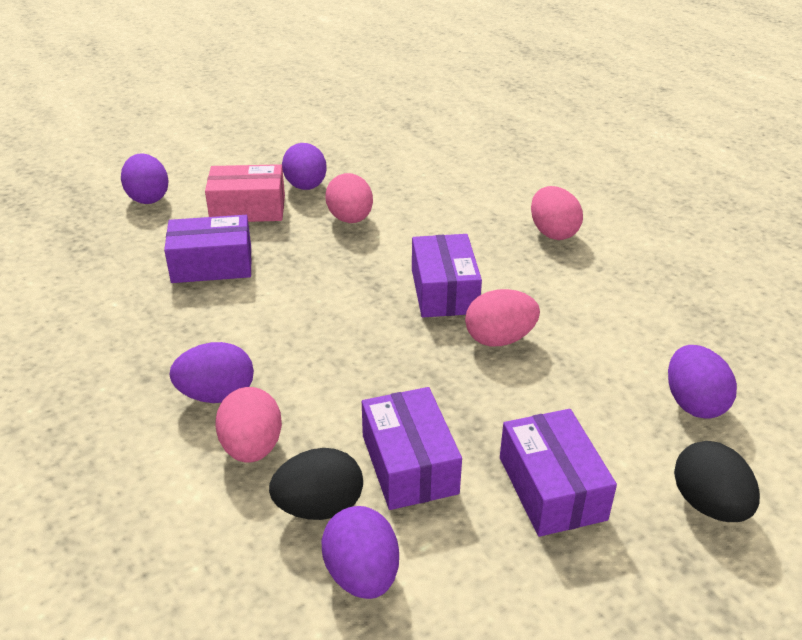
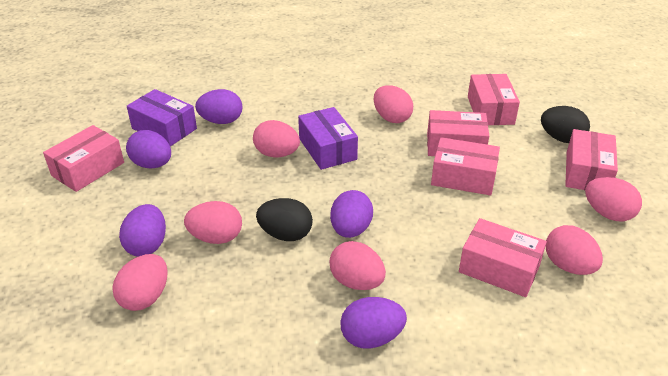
pink box: 1 -> 6
pink egg: 4 -> 7
purple box: 4 -> 2

